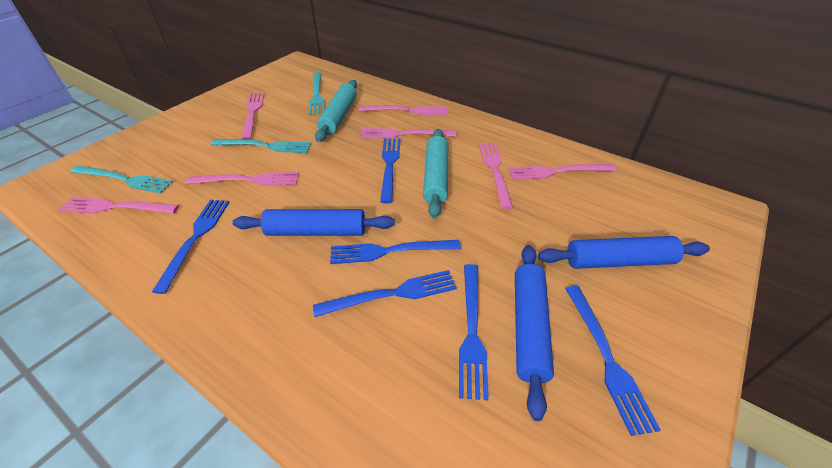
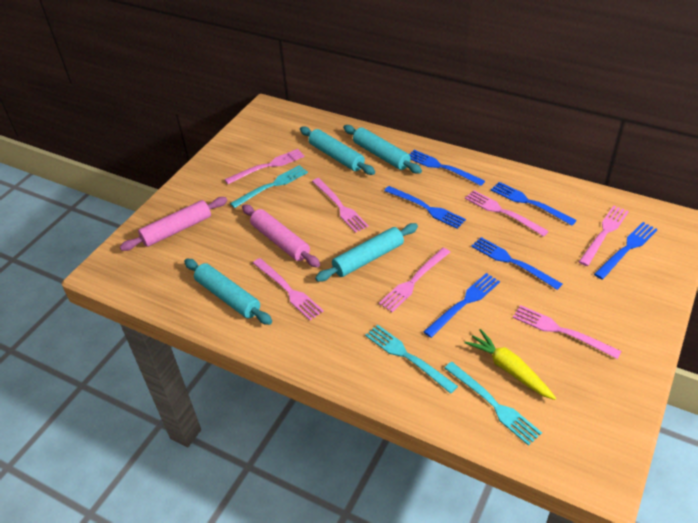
blue rolling pin: 3 -> 0
pink rolling pin: 0 -> 2
turquoise rolling pin: 2 -> 4
yellow carrot: 0 -> 1

